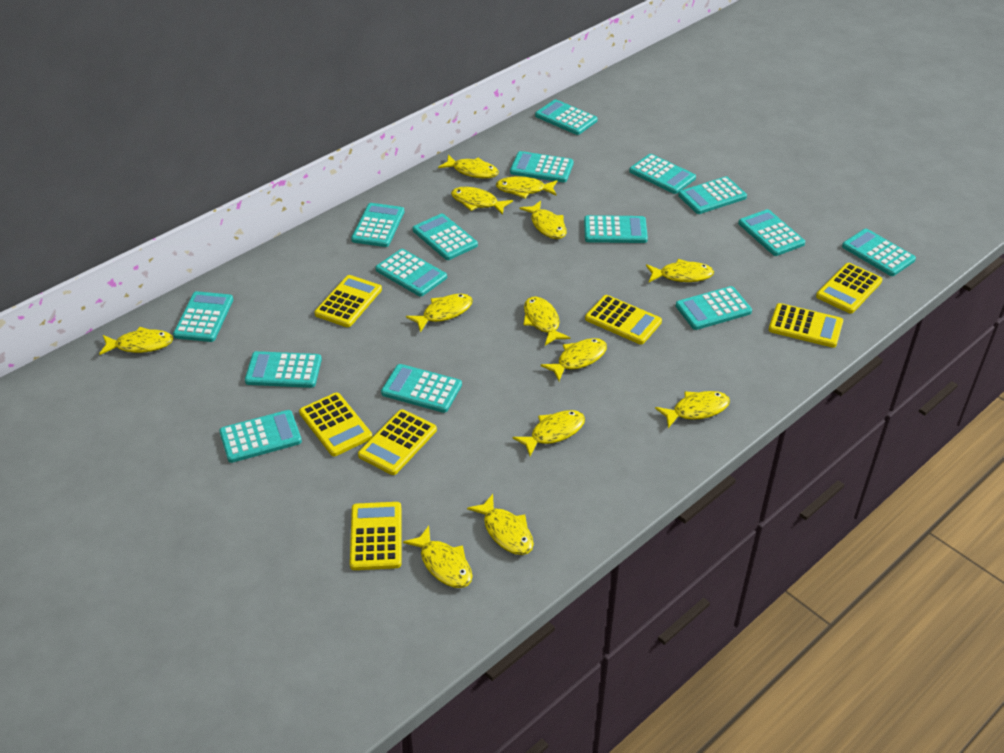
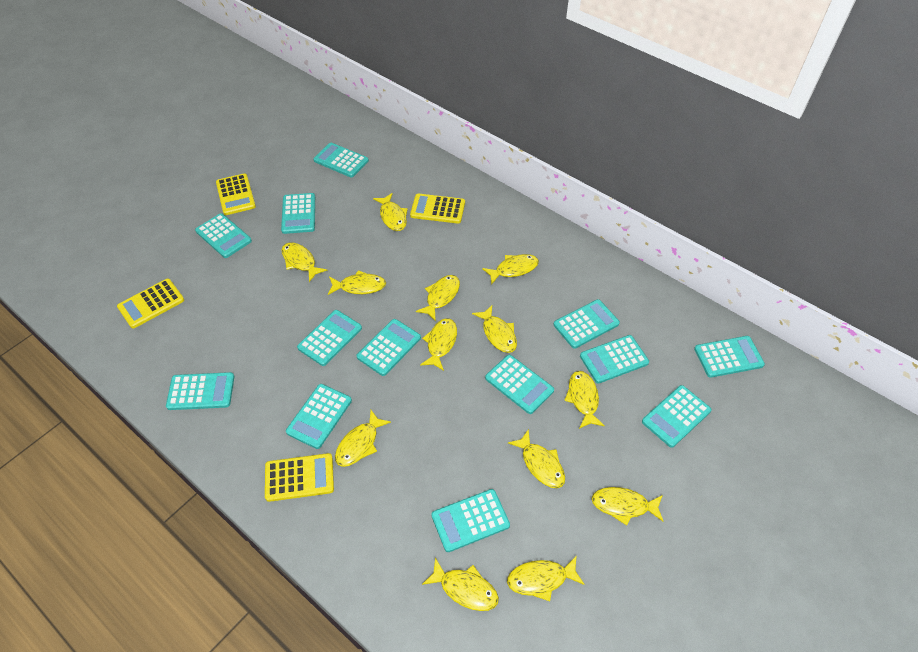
turquoise calculator: 15 -> 13
yellow calculator: 7 -> 4

